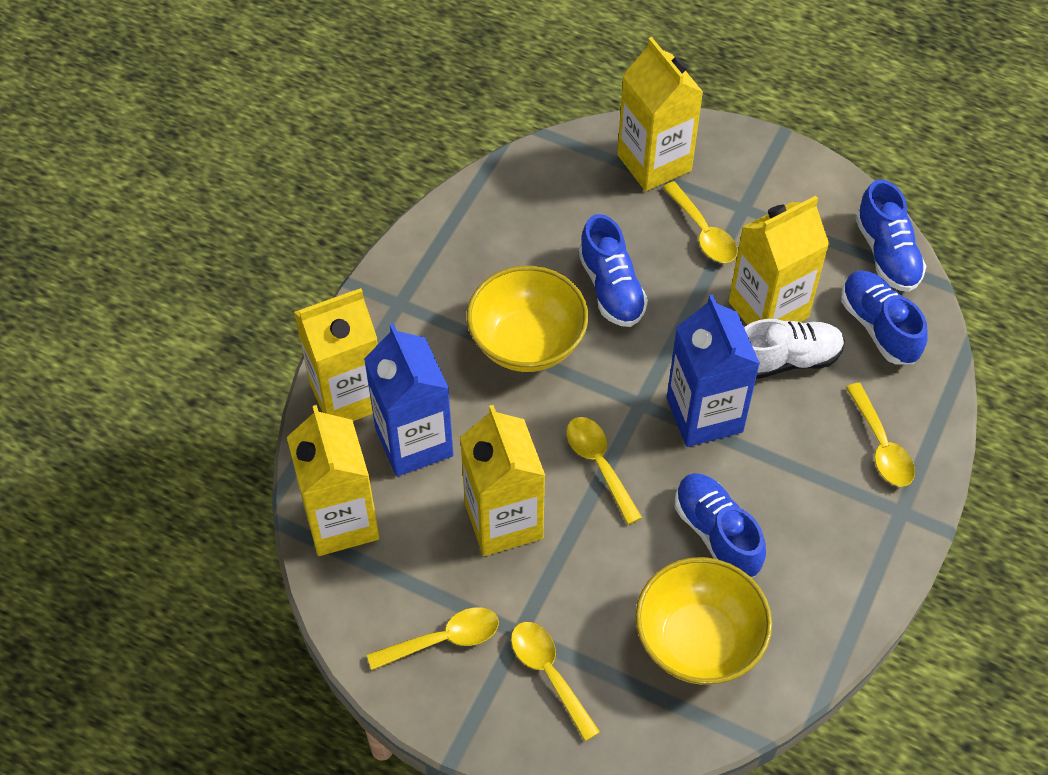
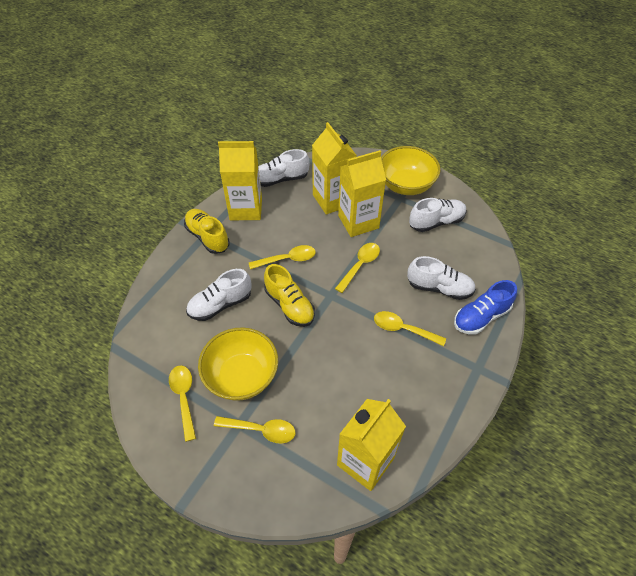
blue carton: 2 -> 0
blue shoe: 4 -> 1
white shoe: 1 -> 4
yellow carton: 5 -> 4
yellow shoe: 0 -> 2

